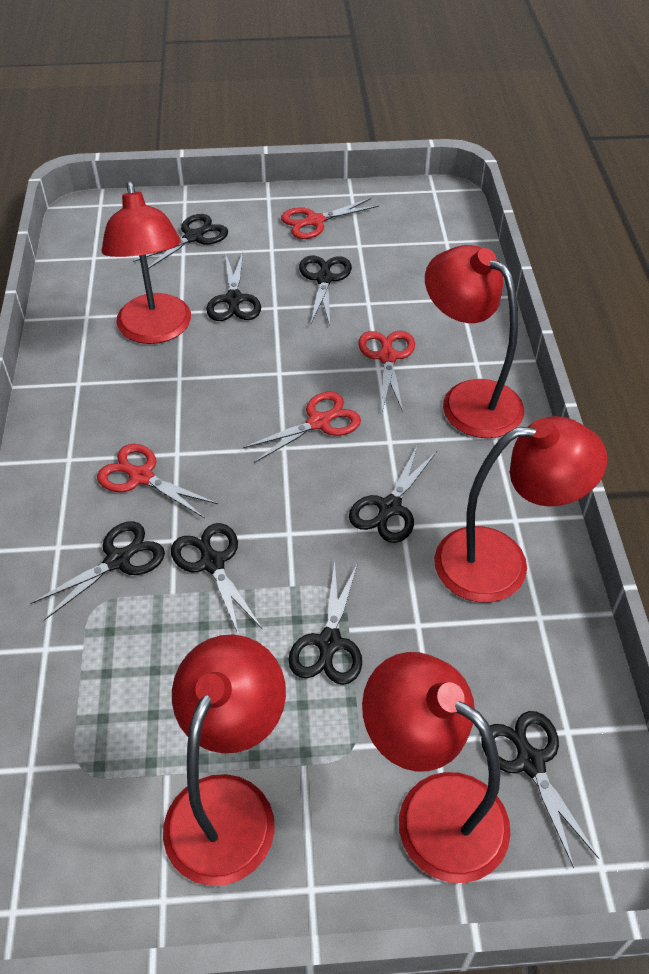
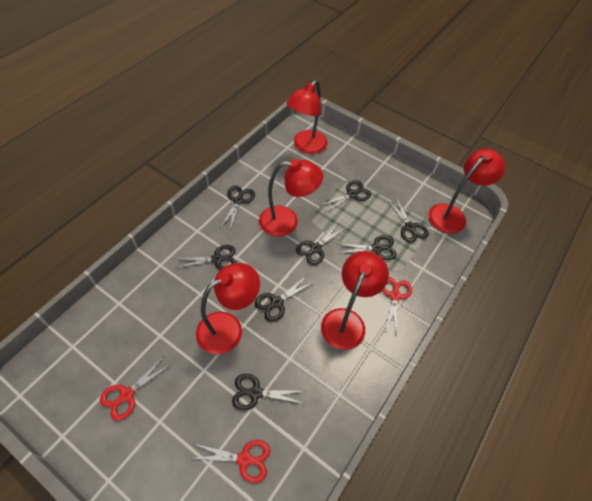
red scissors: 4 -> 3

